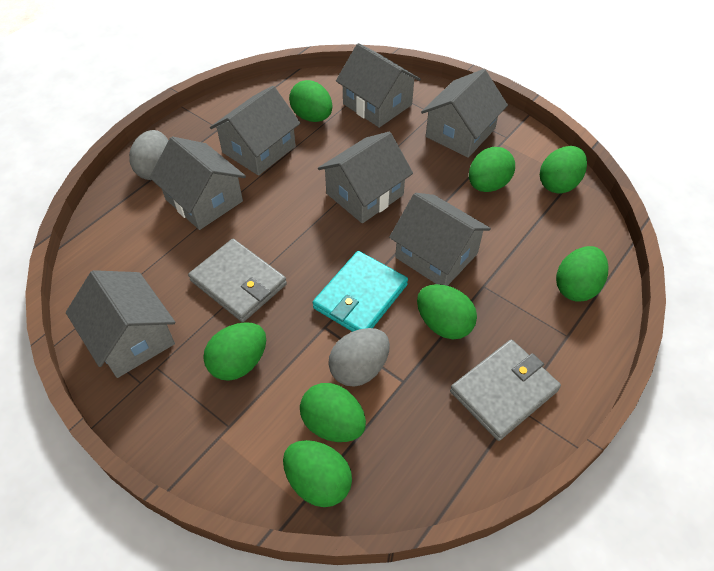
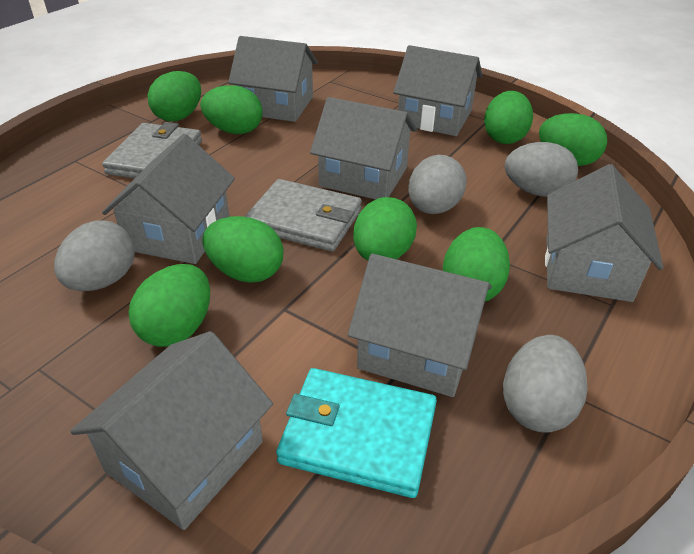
grey egg: 2 -> 4

